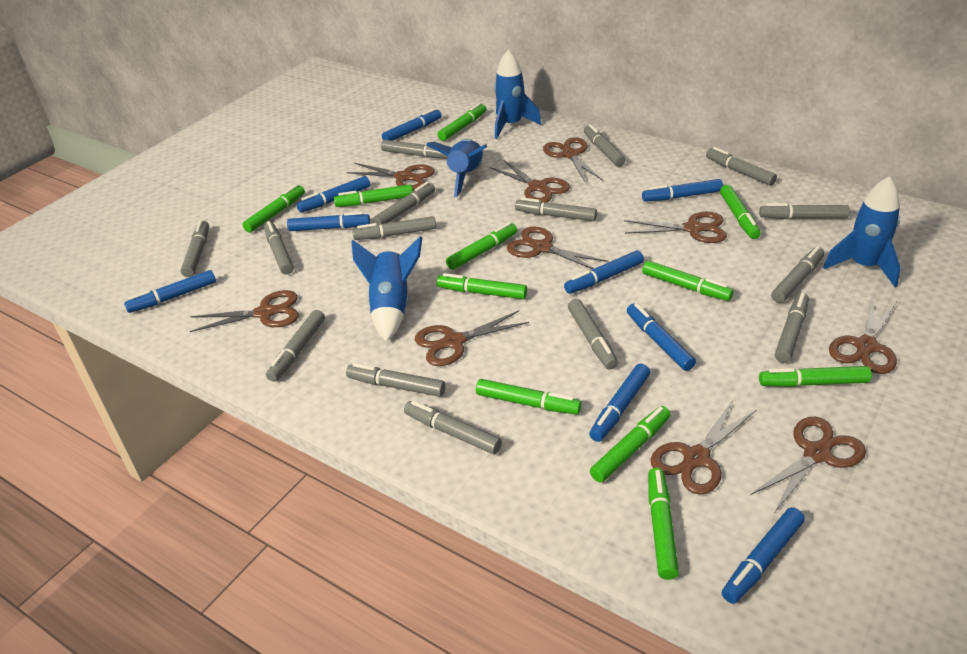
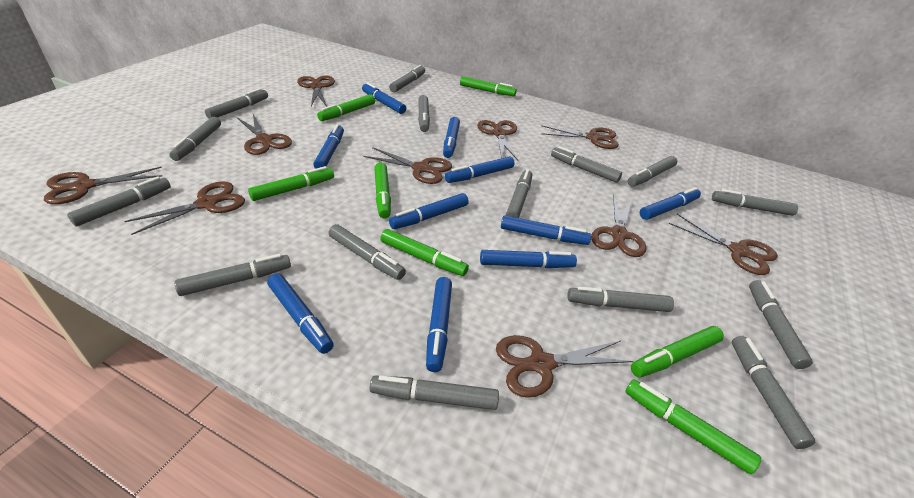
blue marker: 9 -> 10
blue rocket: 4 -> 0
green marker: 11 -> 7

